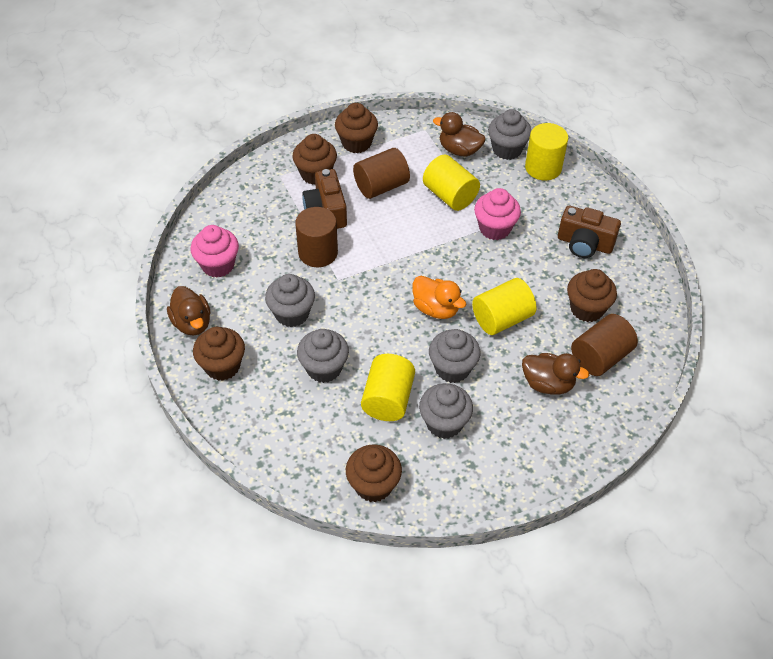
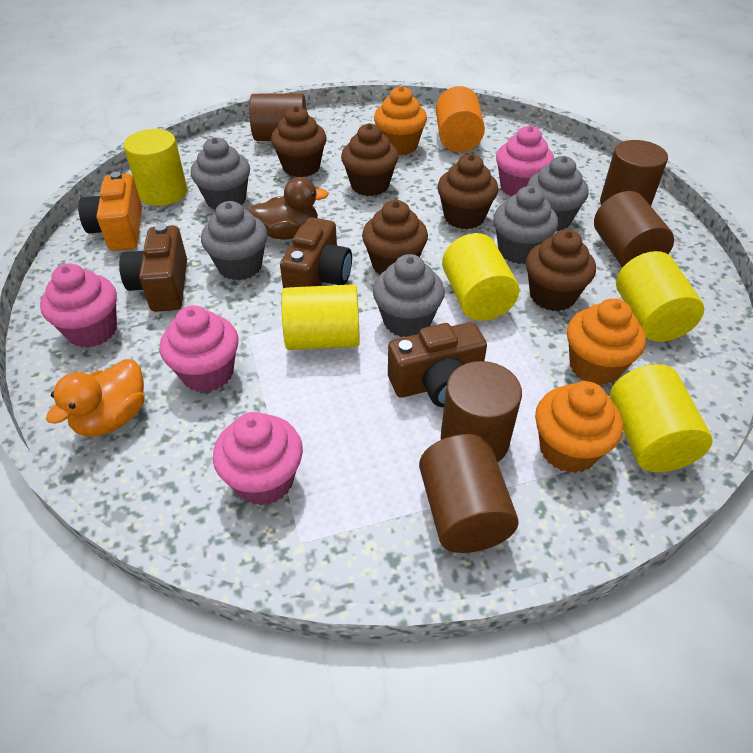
brown camera: 2 -> 3
brown cylinder: 3 -> 5
brown duck: 3 -> 1
orange camera: 0 -> 1
orange cupcake: 0 -> 3
orange cylinder: 0 -> 1
pink cupcake: 2 -> 4
yellow cylinder: 4 -> 5

